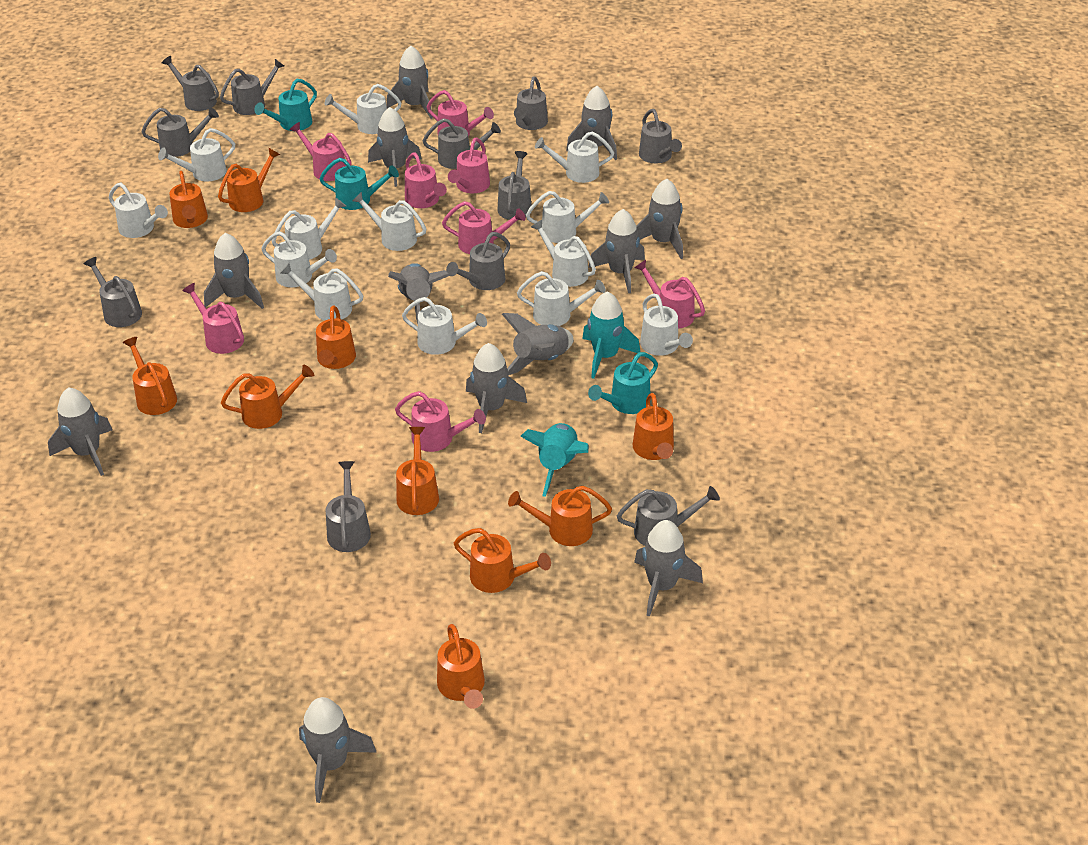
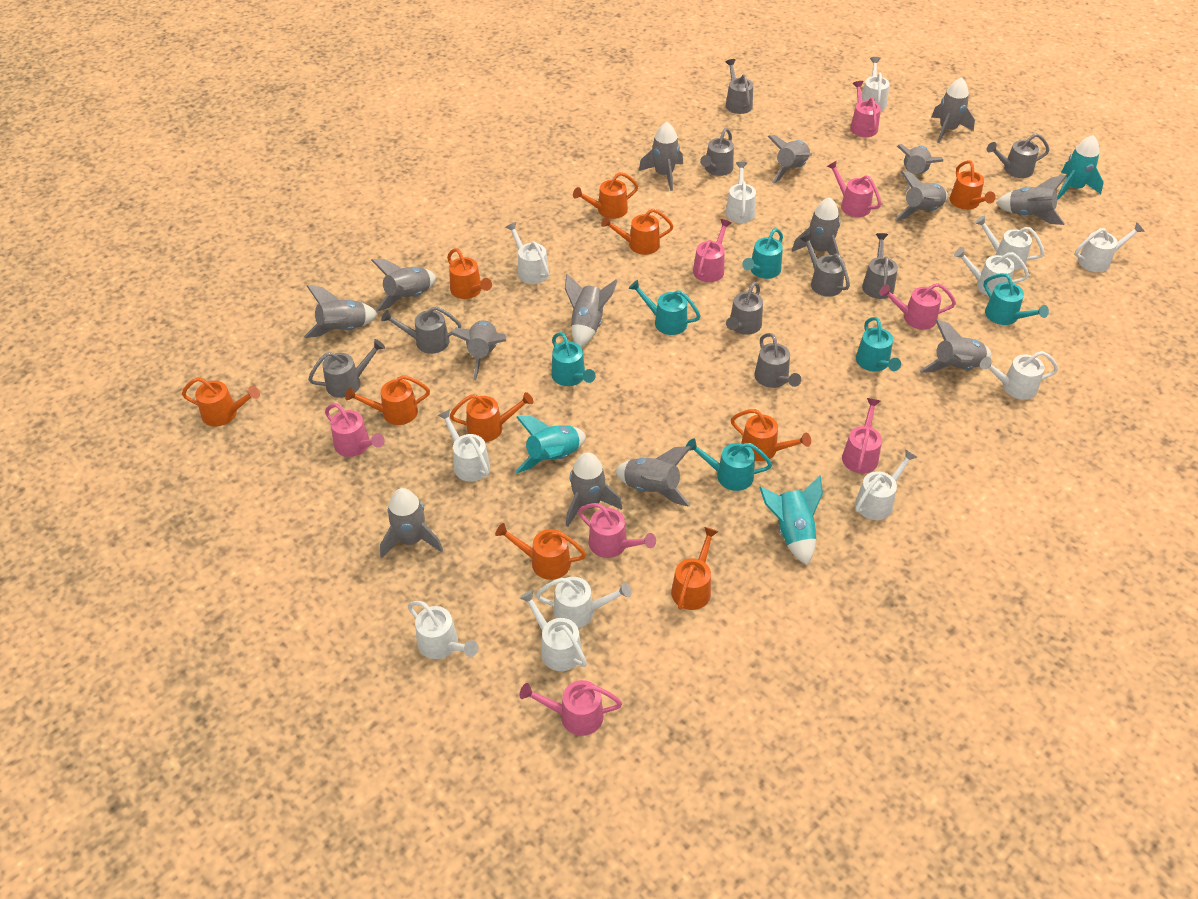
grey rocket: 12 -> 15
grey watering can: 11 -> 9
turquoise rocket: 2 -> 3
turquoise watering can: 3 -> 6
white watering can: 13 -> 12

